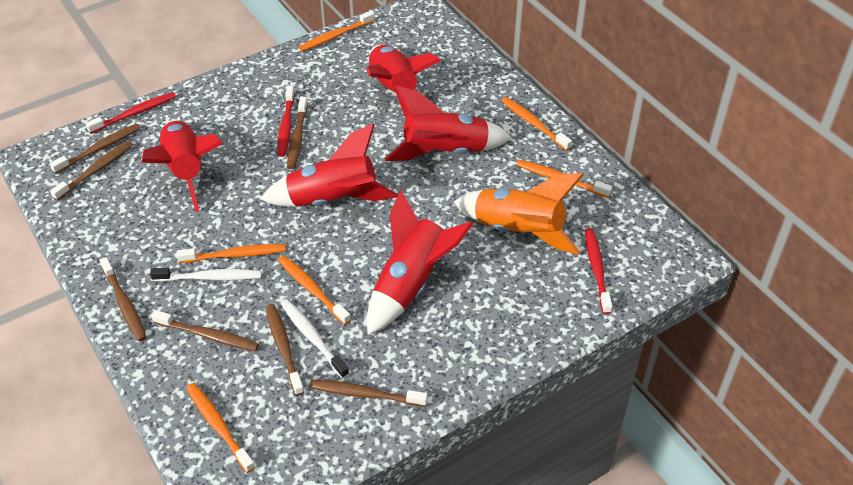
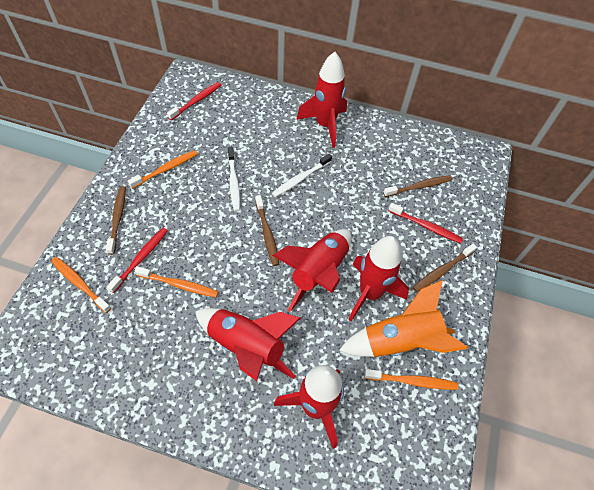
brown toothbrush: 7 -> 4
orange toothbrush: 6 -> 4

